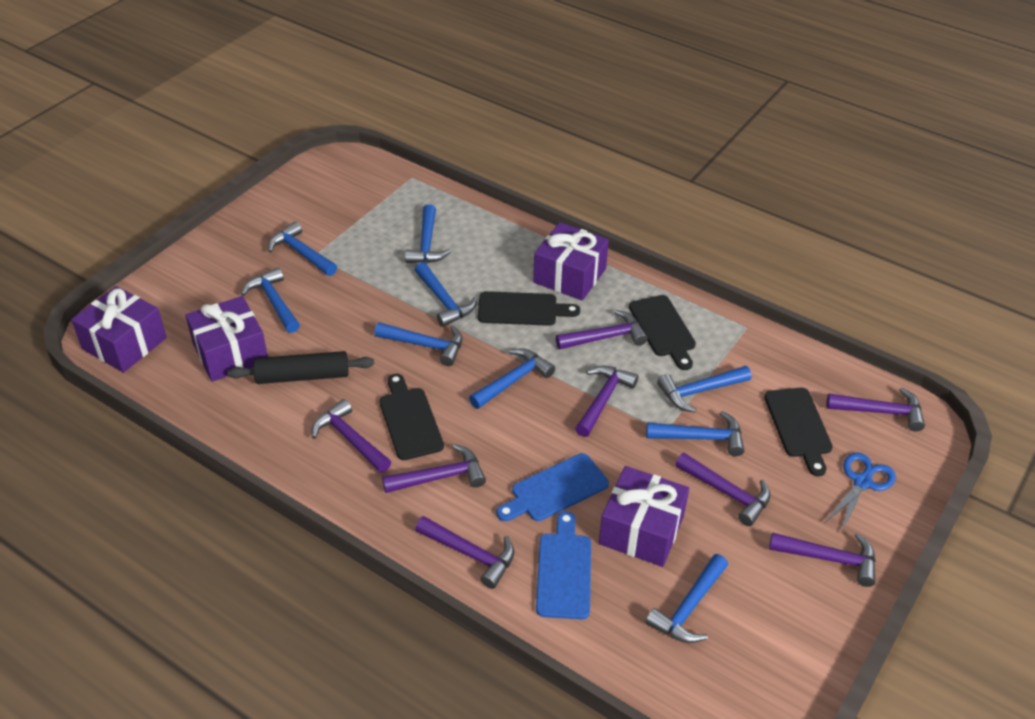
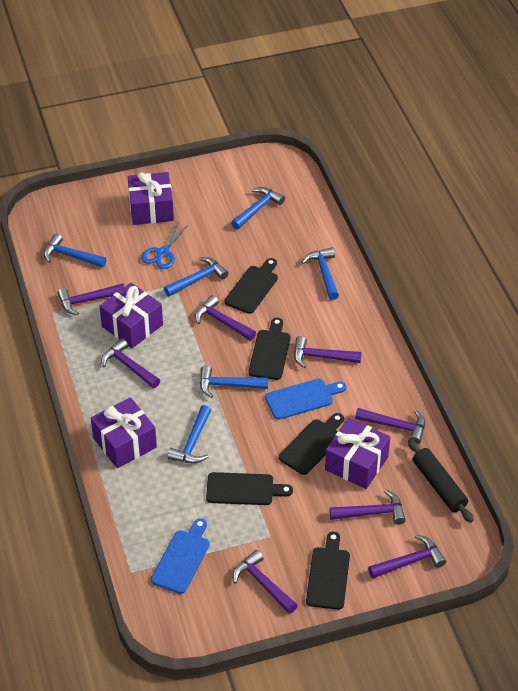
black cutting board: 4 -> 5
blue hammer: 9 -> 6

